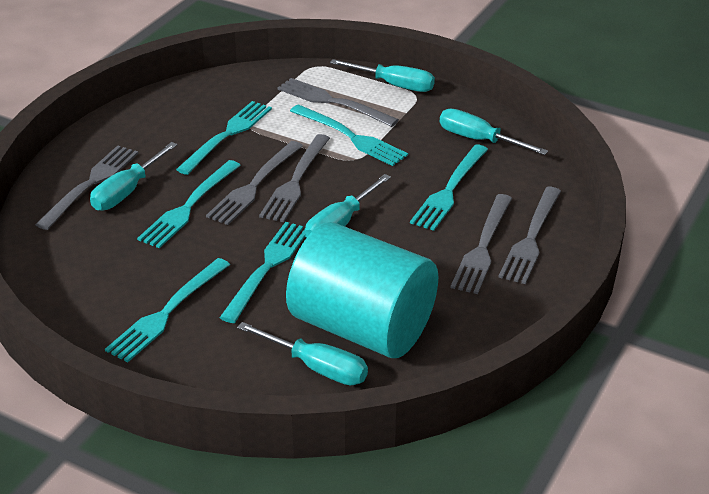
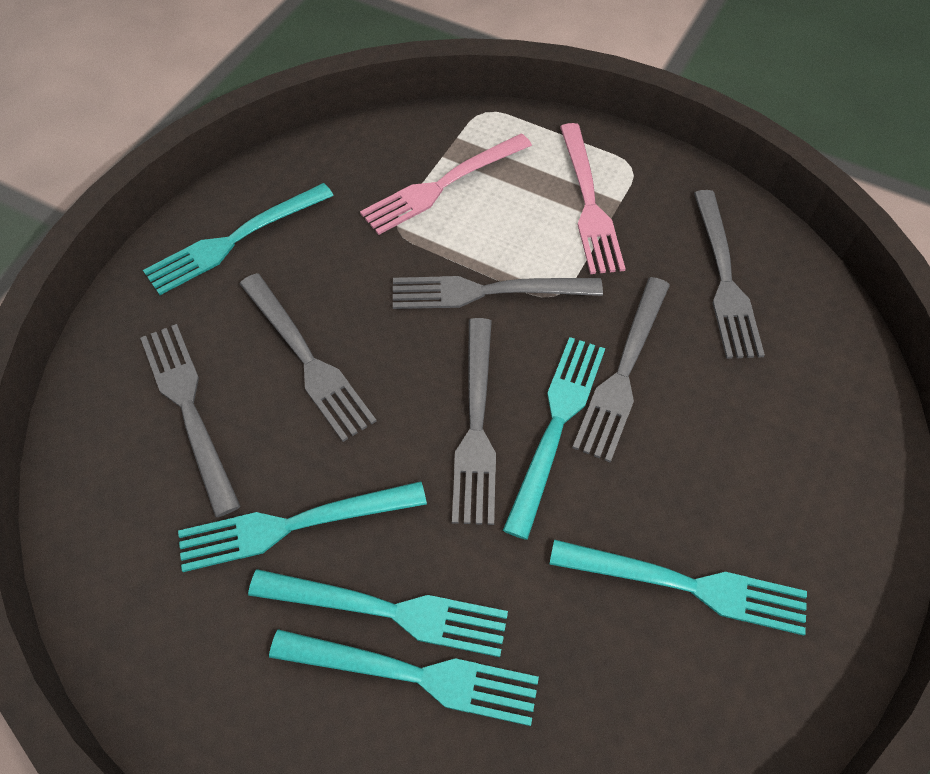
pink fork: 0 -> 2
turquoise cylinder: 1 -> 0
turquoise screwdriver: 5 -> 0

